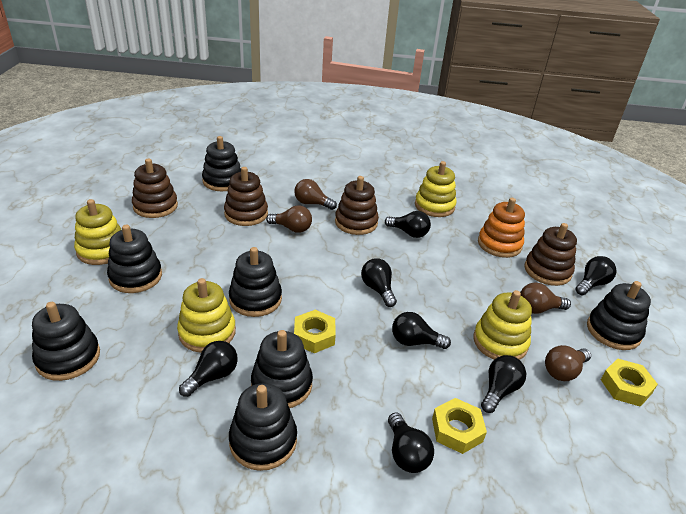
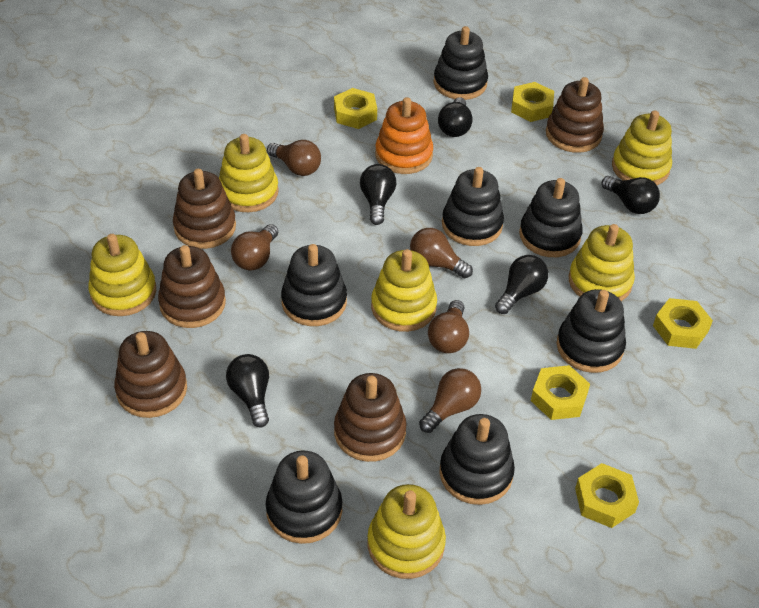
black light bulb: 7 -> 5
brown light bulb: 4 -> 5
brown stacking toy: 4 -> 5
yellow nut: 3 -> 5
yellow stacking toy: 4 -> 6

